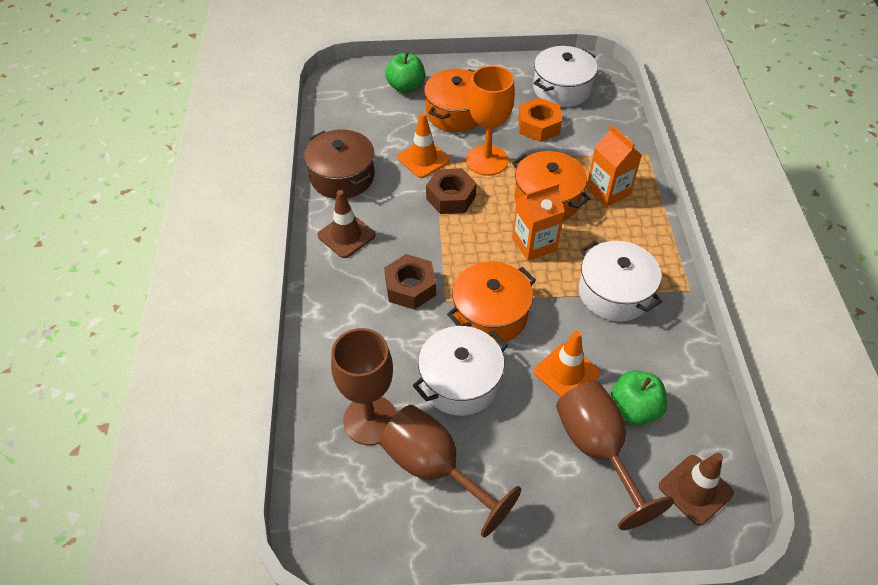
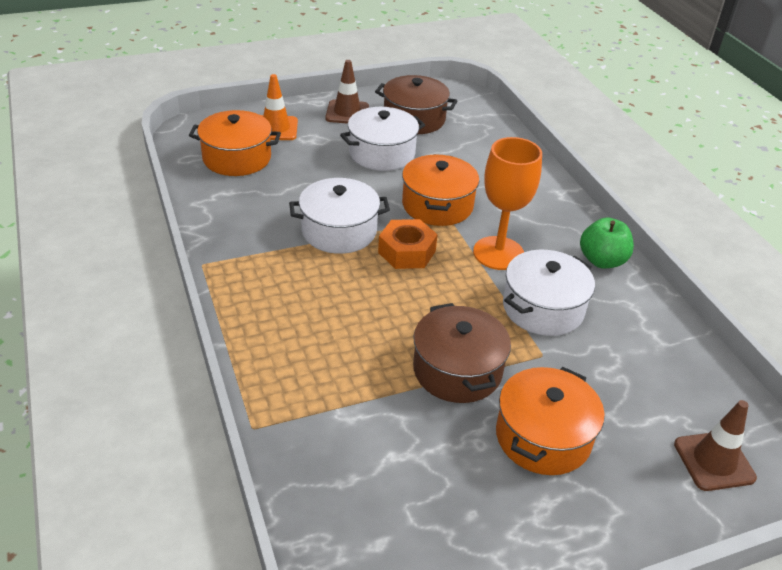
brown goblet: 3 -> 0
brown nut: 2 -> 0
brown pot: 1 -> 2
green apple: 2 -> 1
orange carton: 2 -> 0
orange traffic cone: 2 -> 1

